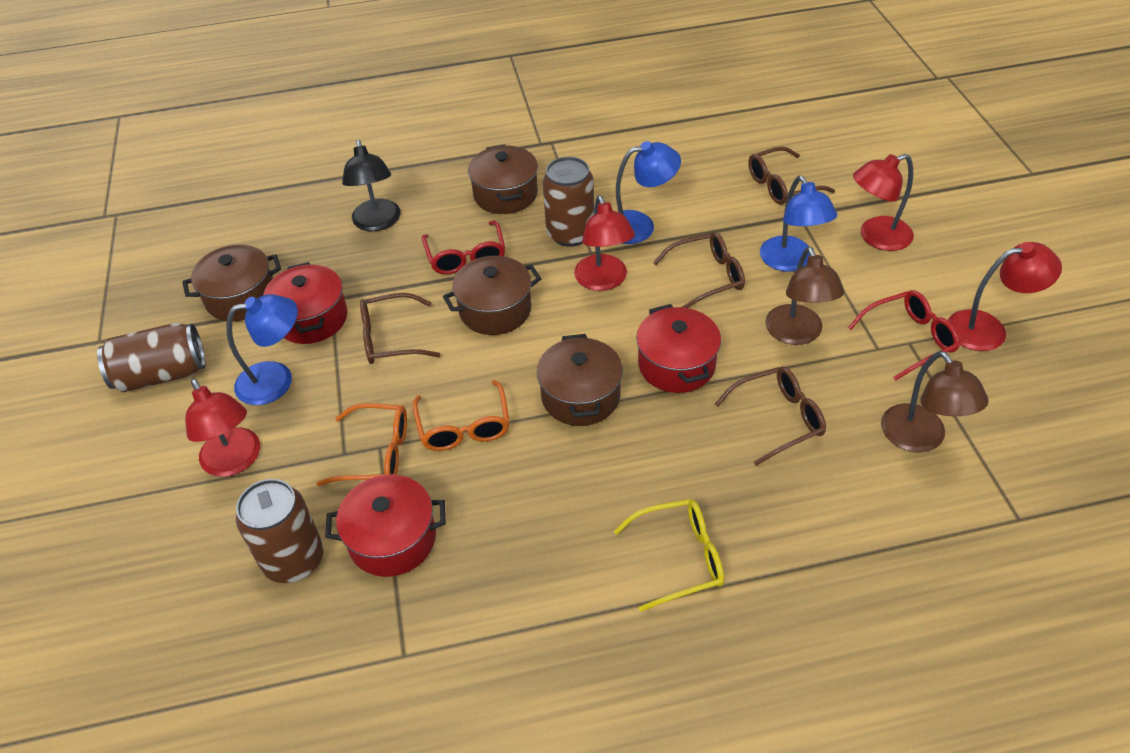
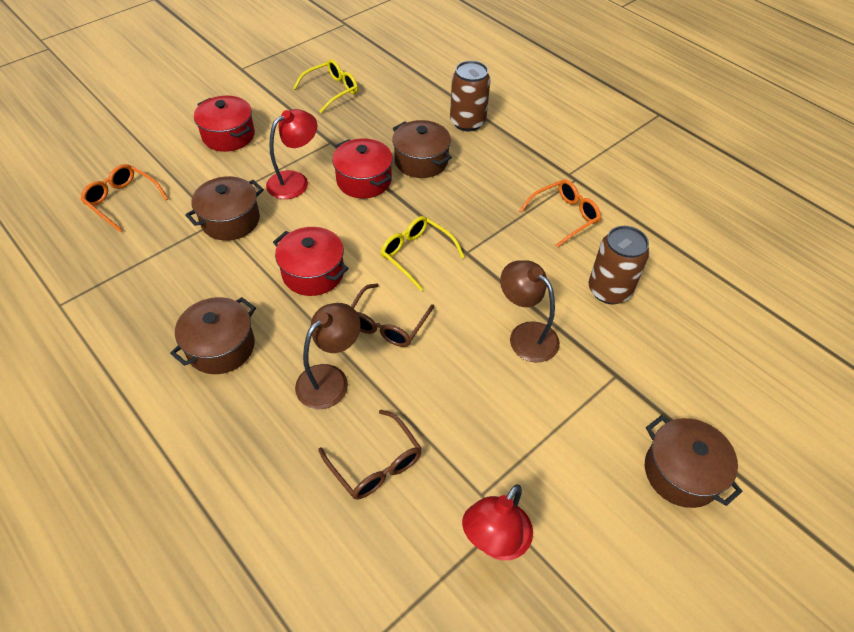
black lamp: 1 -> 0
blue lamp: 3 -> 0
brown can: 3 -> 2
brown glasses: 4 -> 2
red glasses: 2 -> 0
red lamp: 4 -> 2
yellow glasses: 1 -> 2

